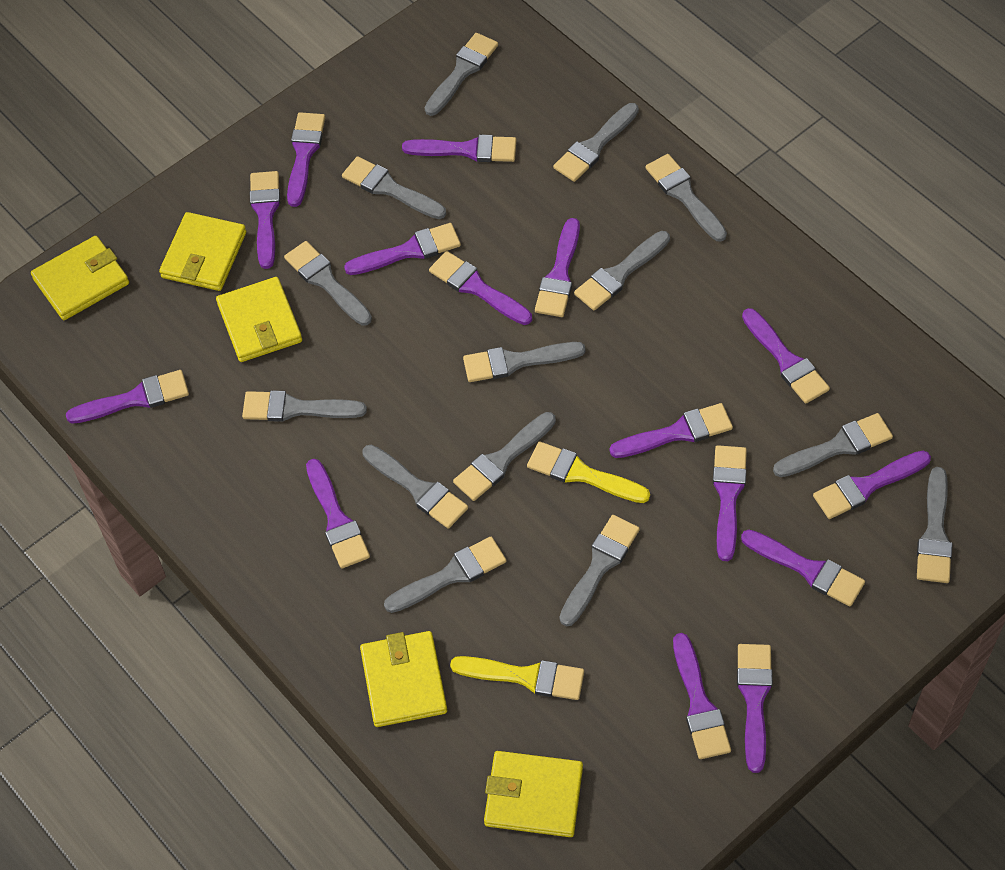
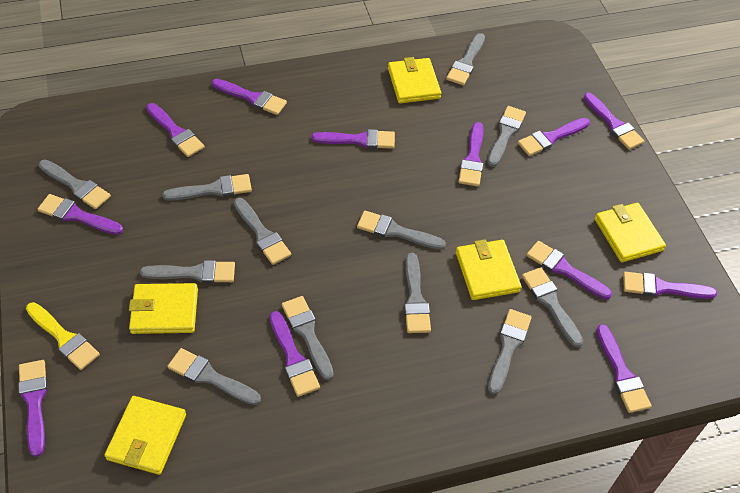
grey brush: 14 -> 12
purple brush: 15 -> 12
yellow brush: 2 -> 1

